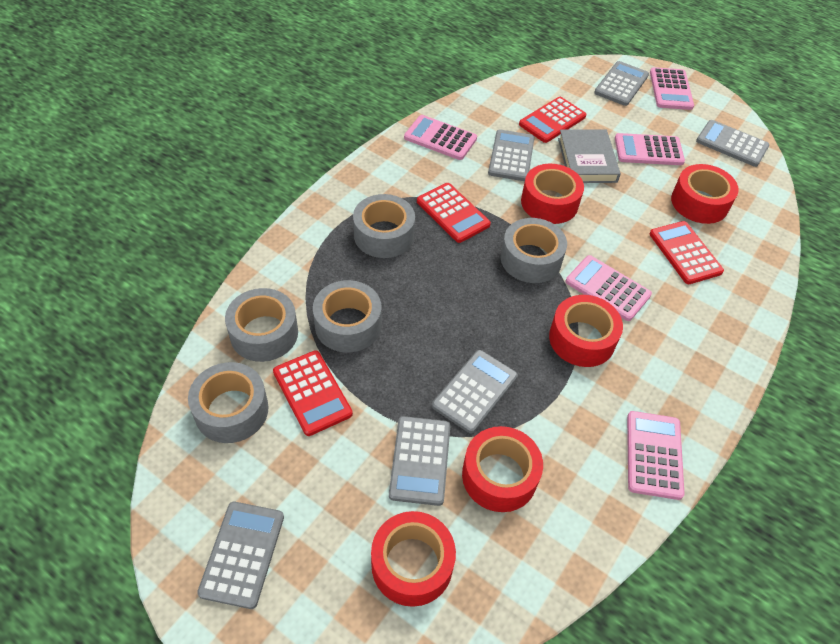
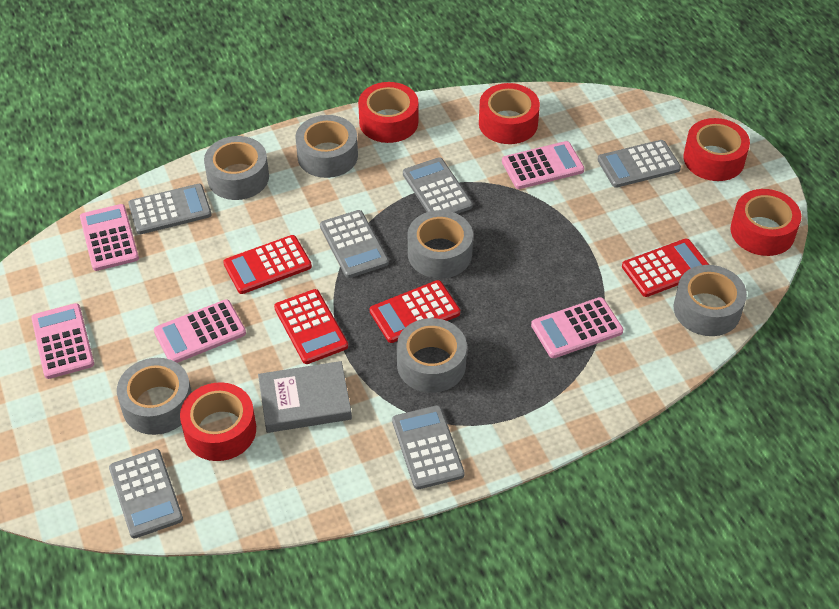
grey tape: 5 -> 6

